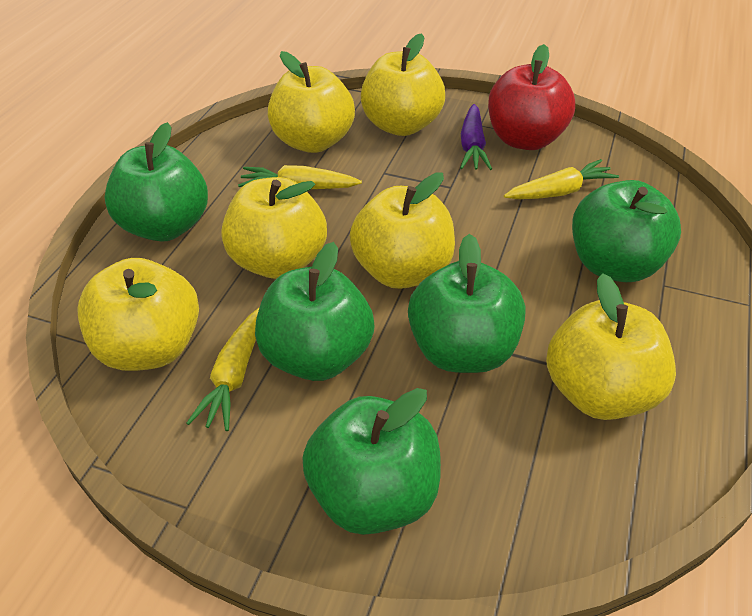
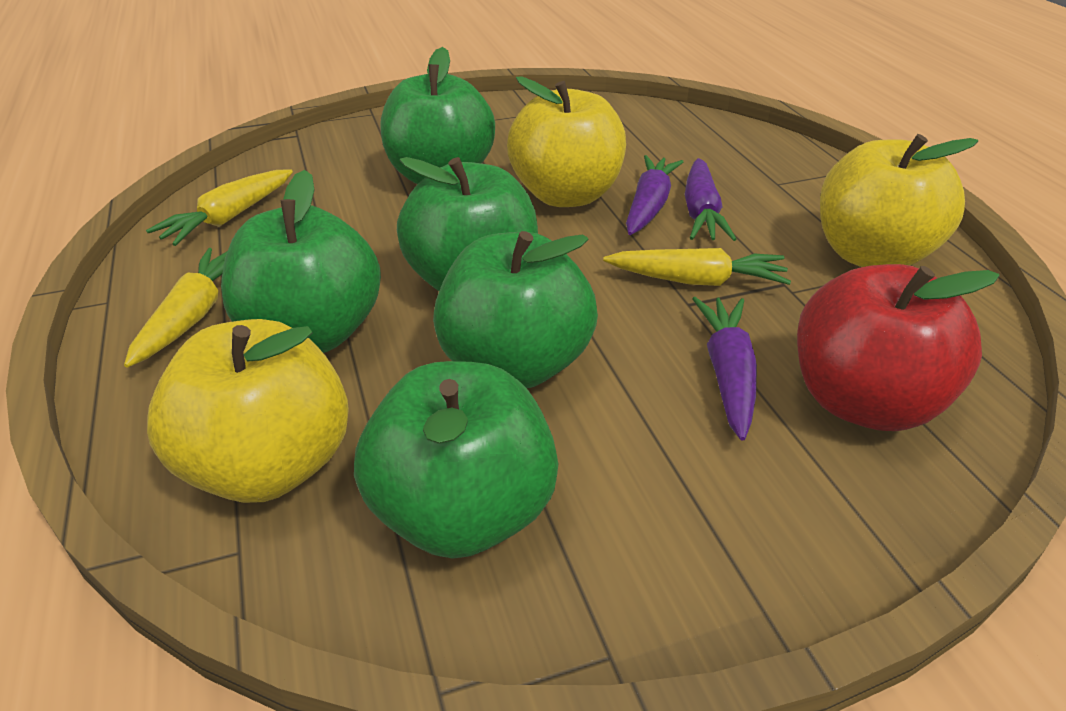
purple carrot: 1 -> 3
yellow apple: 6 -> 3

